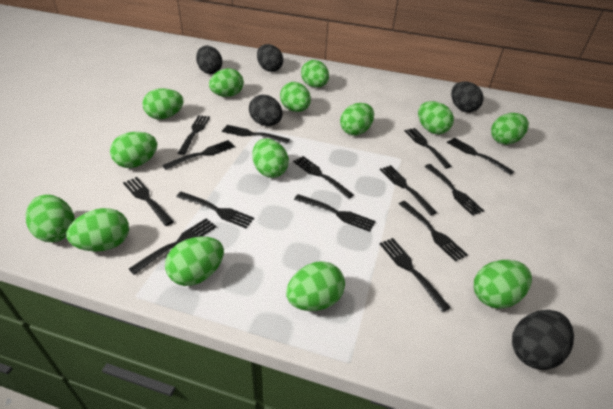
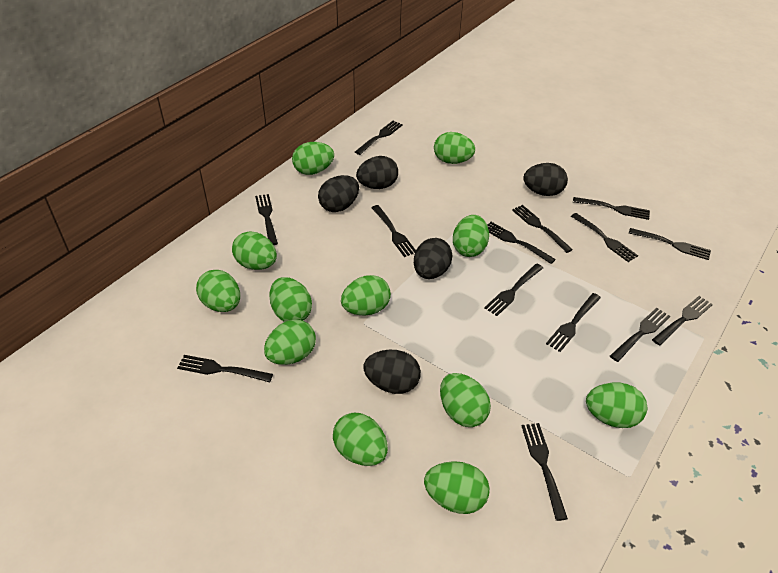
green egg: 14 -> 12

